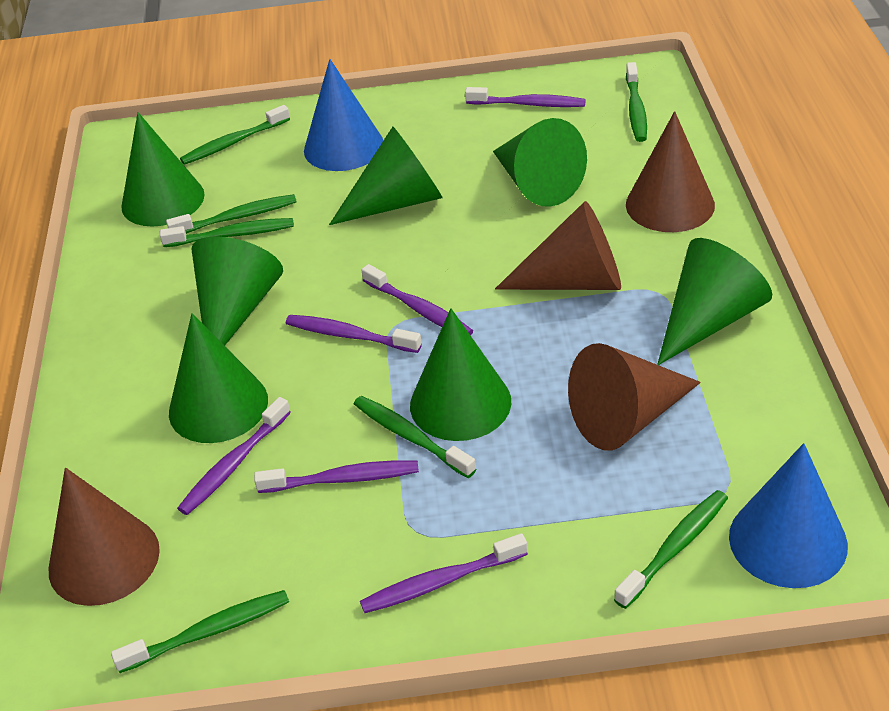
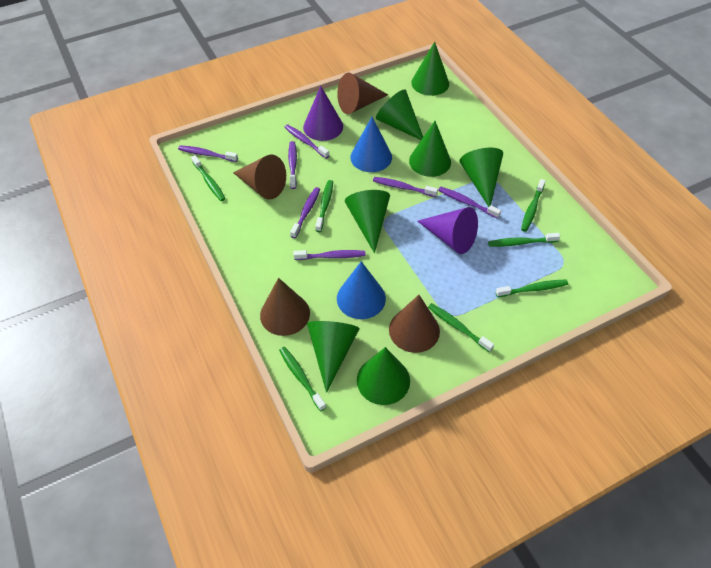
purple cone: 0 -> 2
purple toothbrush: 6 -> 7

